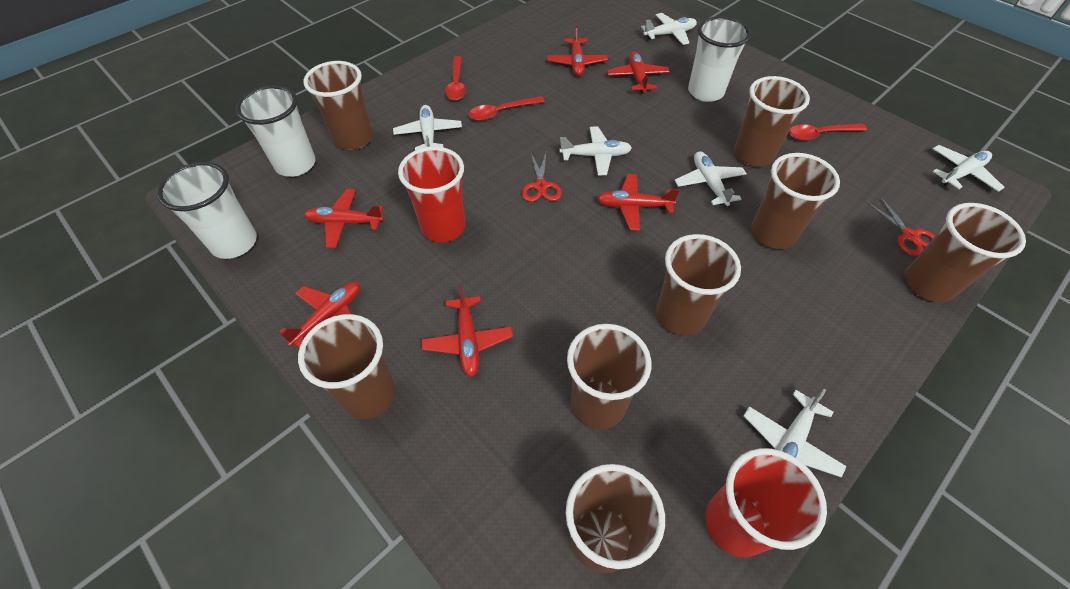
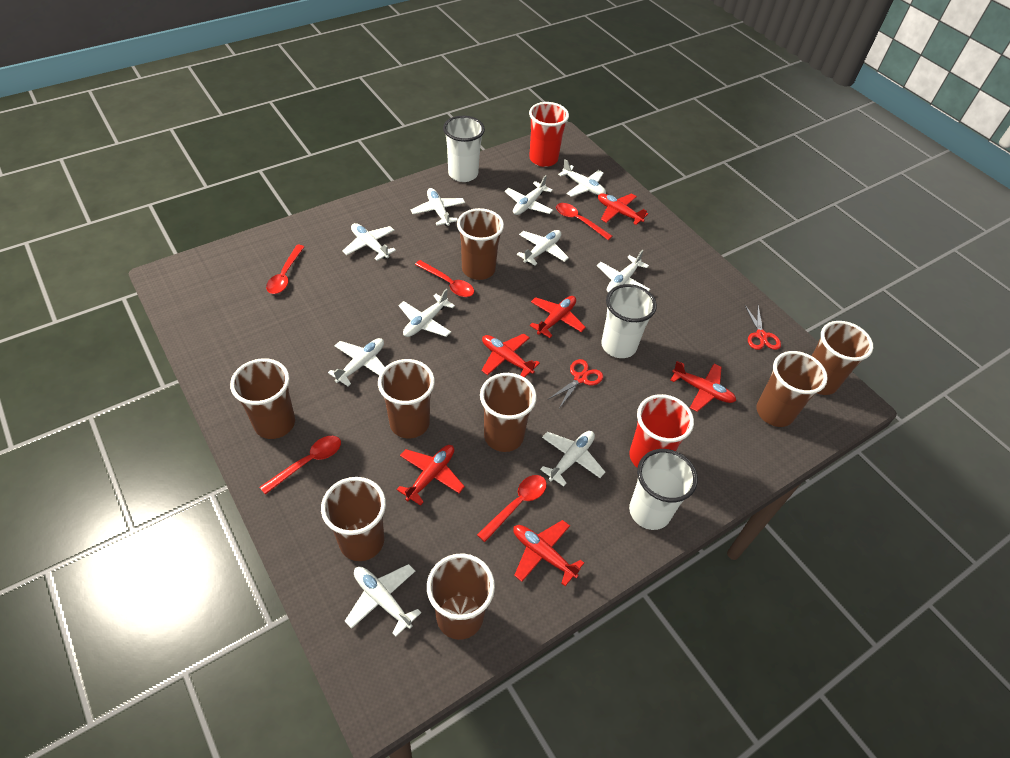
red spoon: 3 -> 5
white plane: 6 -> 10

